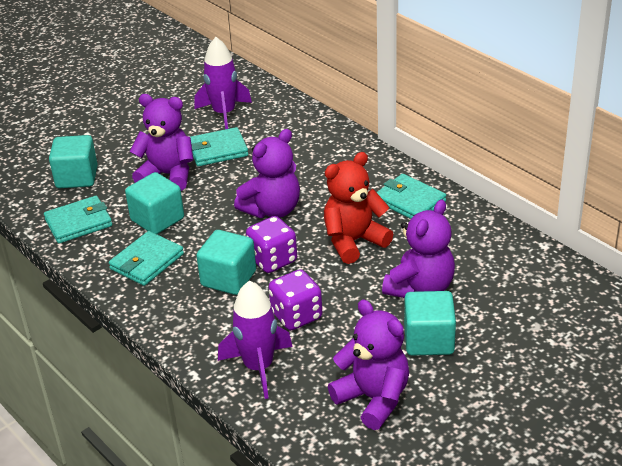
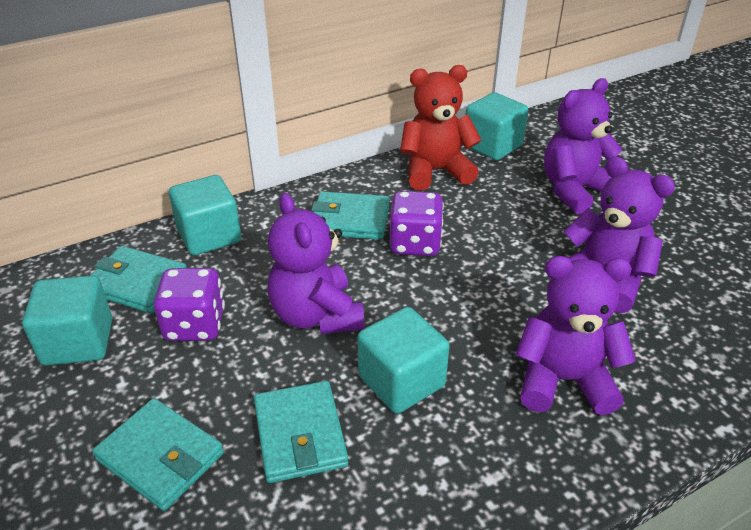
purple rocket: 2 -> 0

